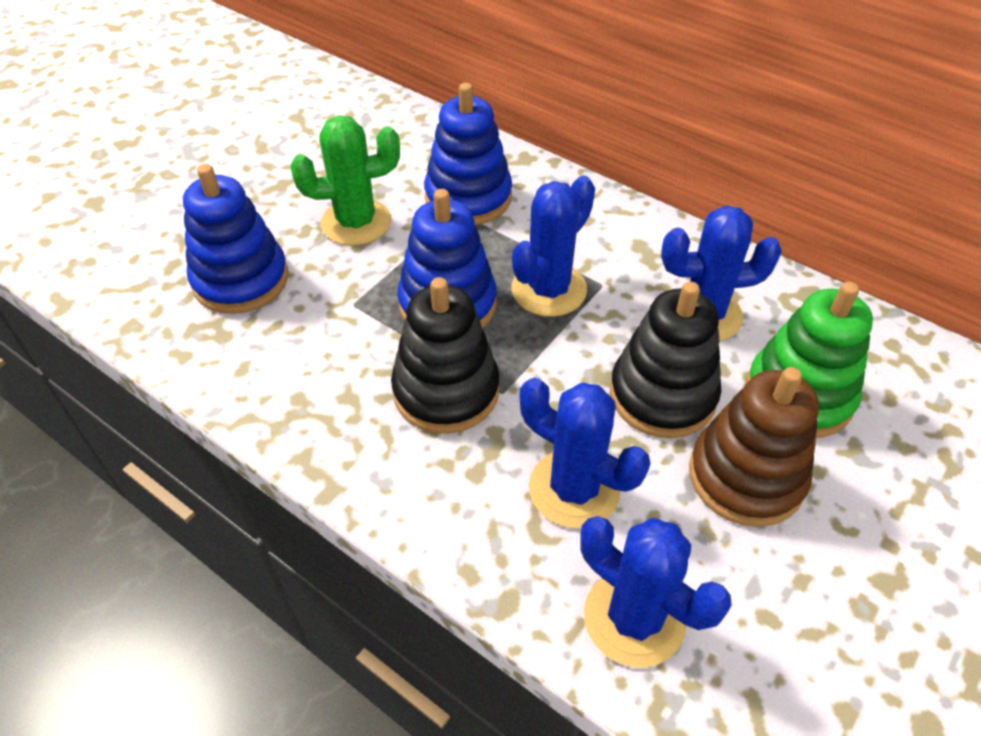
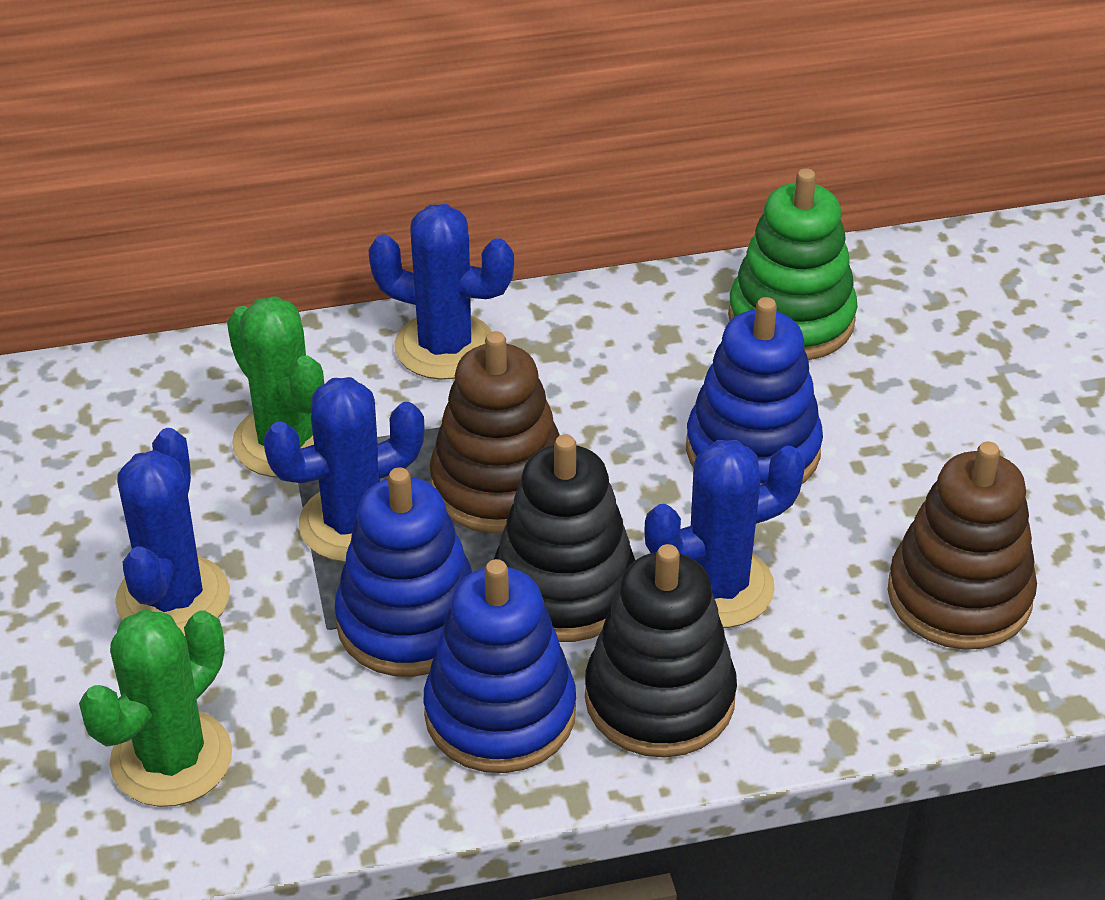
brown stacking toy: 1 -> 2
green cactus: 1 -> 2

